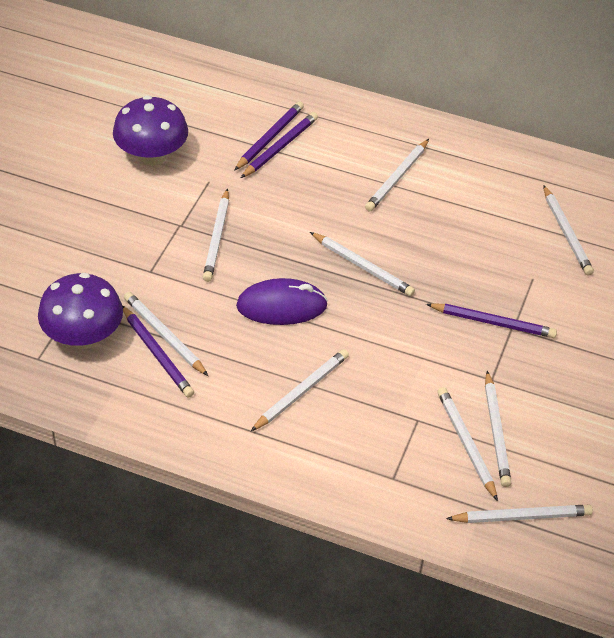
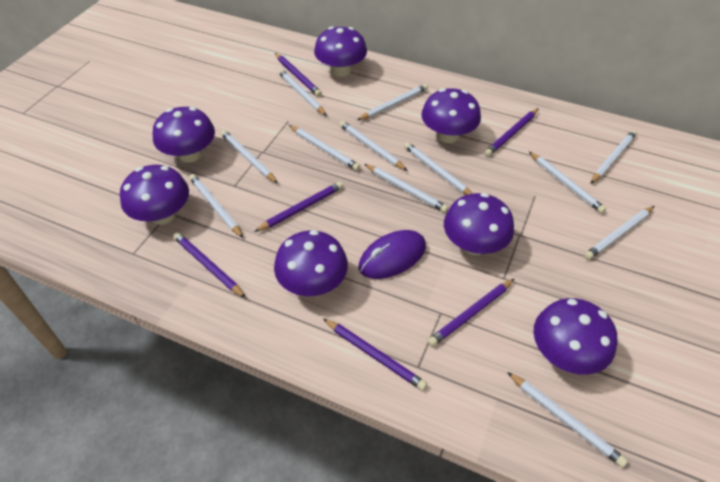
purple mushroom: 2 -> 7
purple pencil: 4 -> 6
white pencil: 9 -> 12

